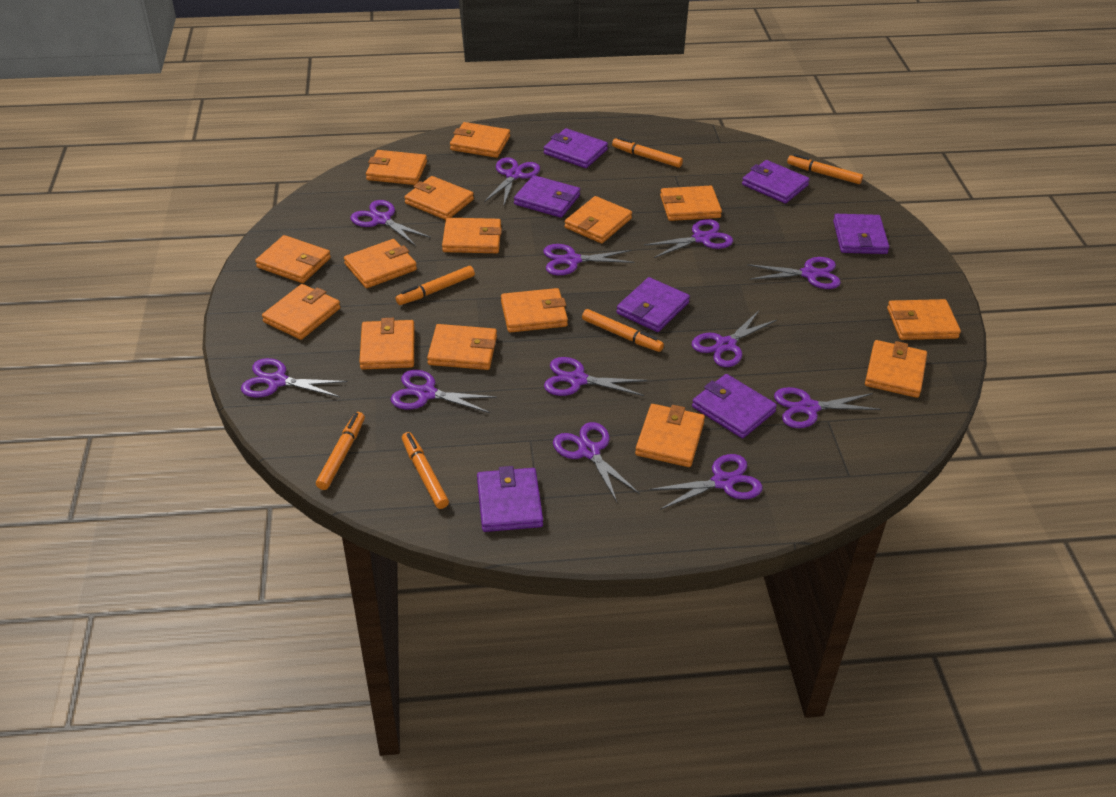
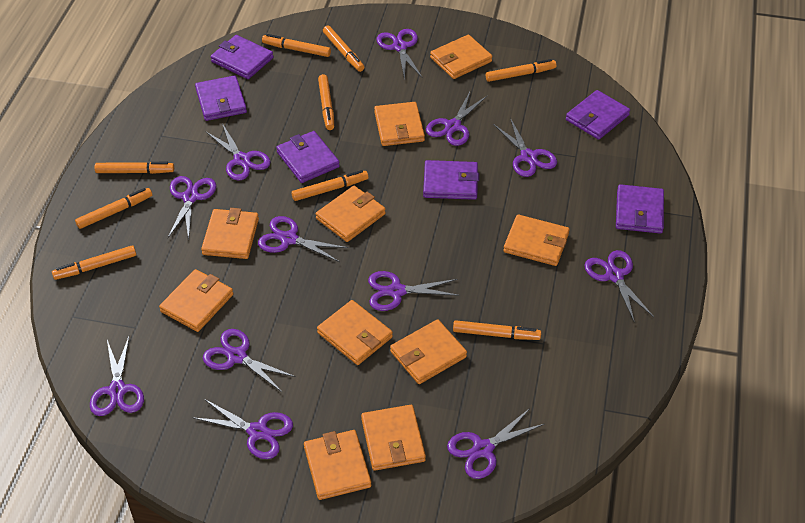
orange marker: 6 -> 9
orange wallet: 15 -> 10
purple wallet: 7 -> 6

